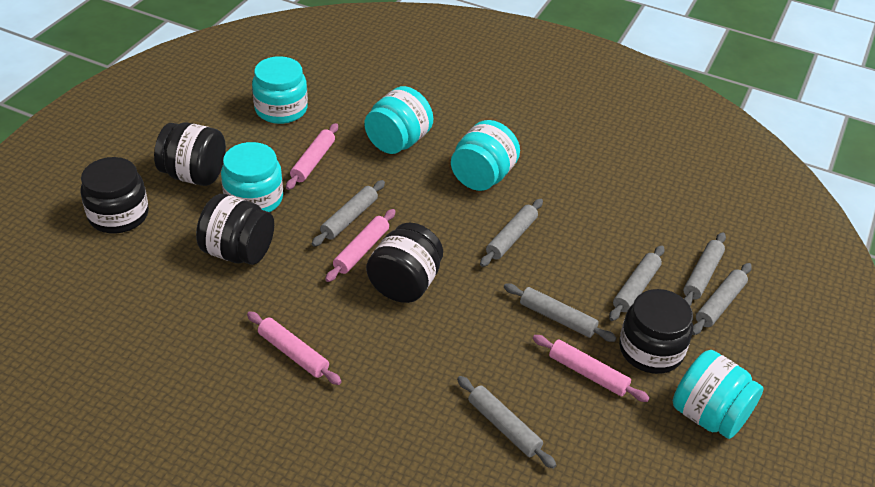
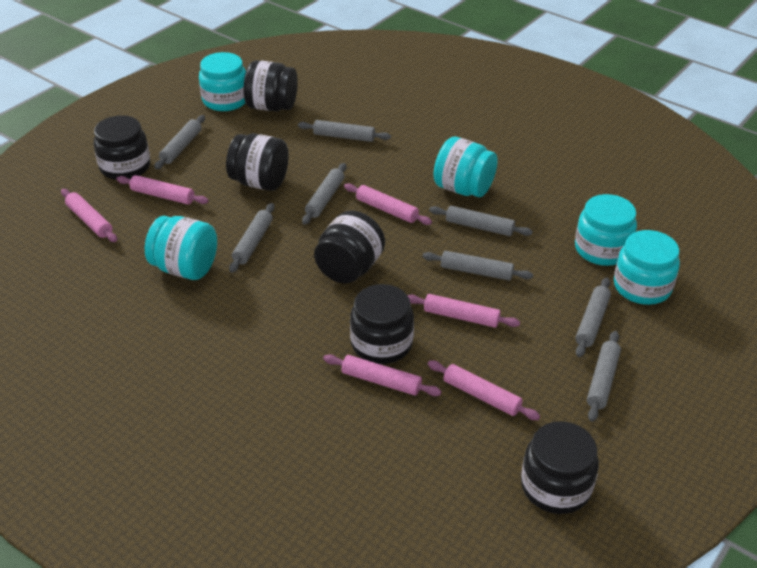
black jar: 5 -> 6
grey rolling pin: 7 -> 8
pink rolling pin: 4 -> 6

